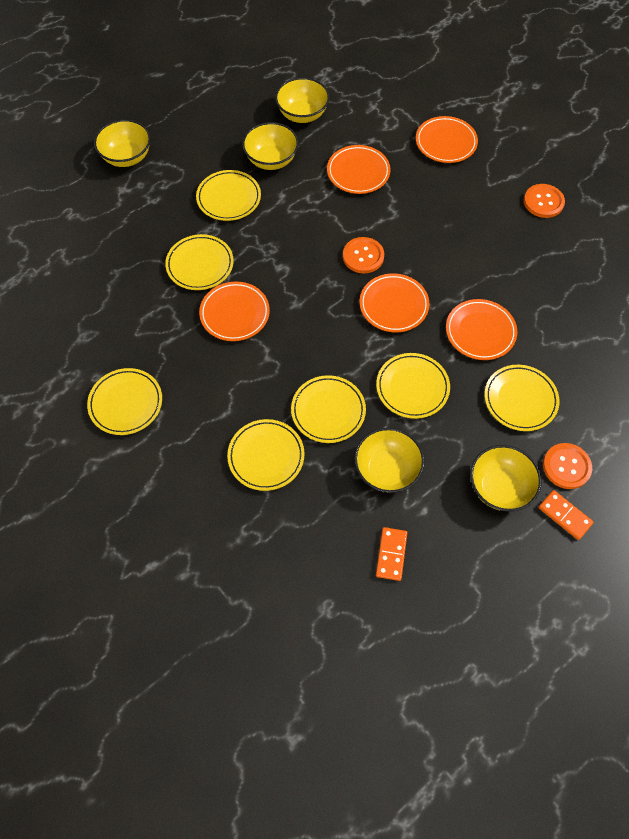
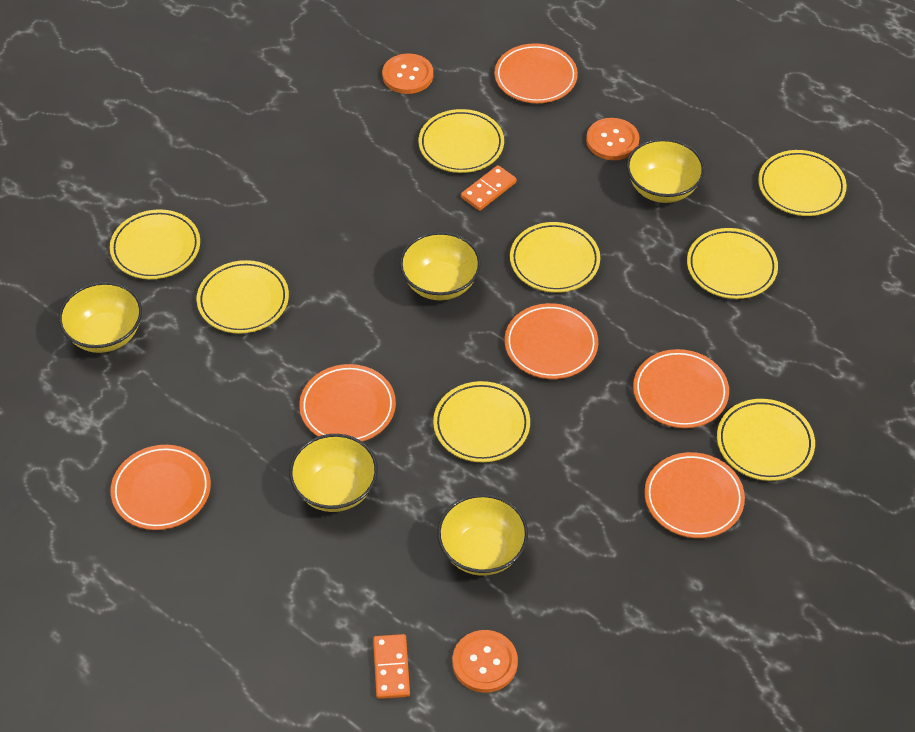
orange plate: 5 -> 6
yellow plate: 7 -> 8

